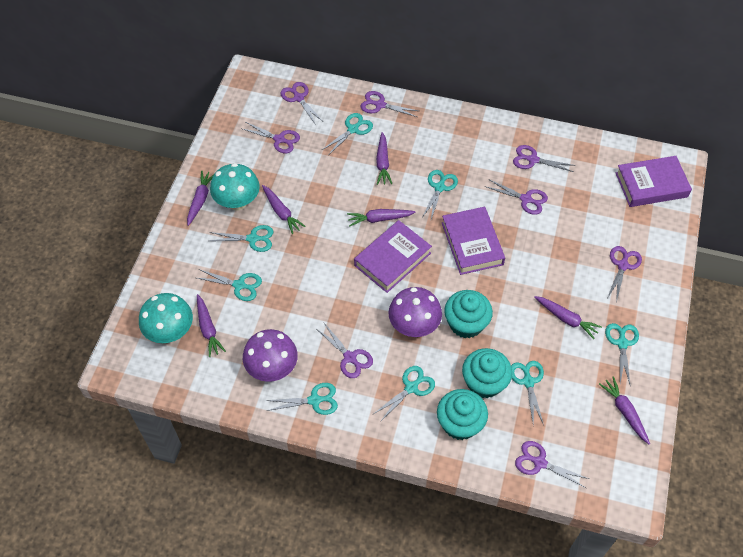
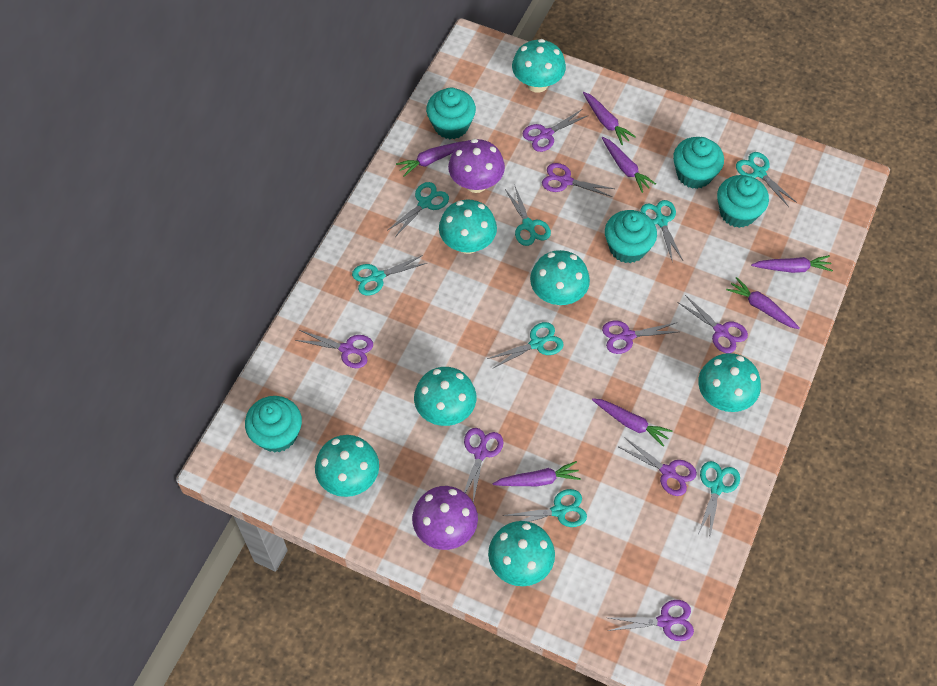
purple book: 3 -> 0
turquoise cupcake: 3 -> 5
turquoise mushroom: 2 -> 7

